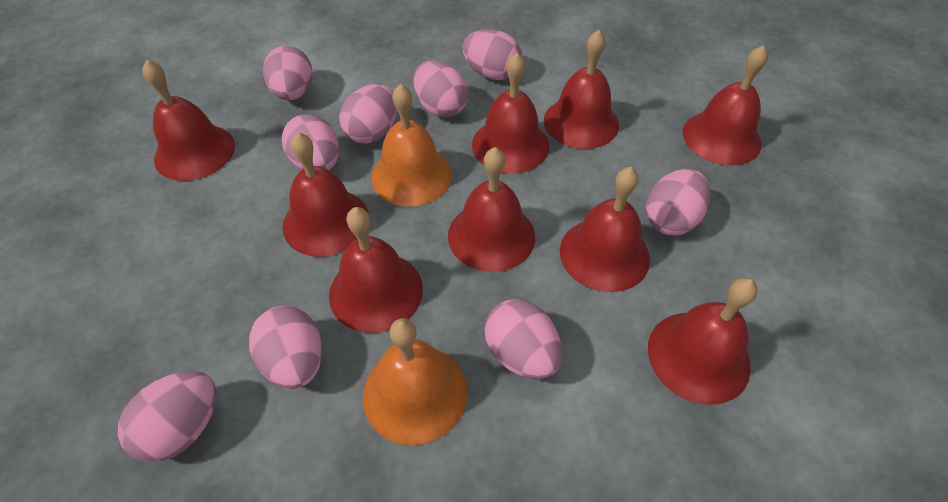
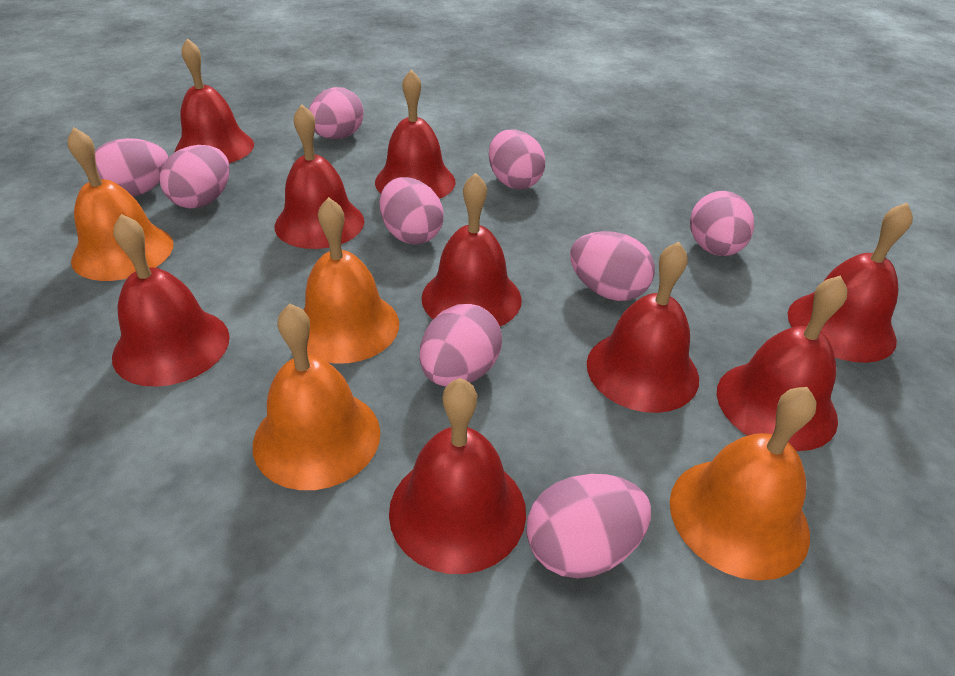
orange bell: 2 -> 4

